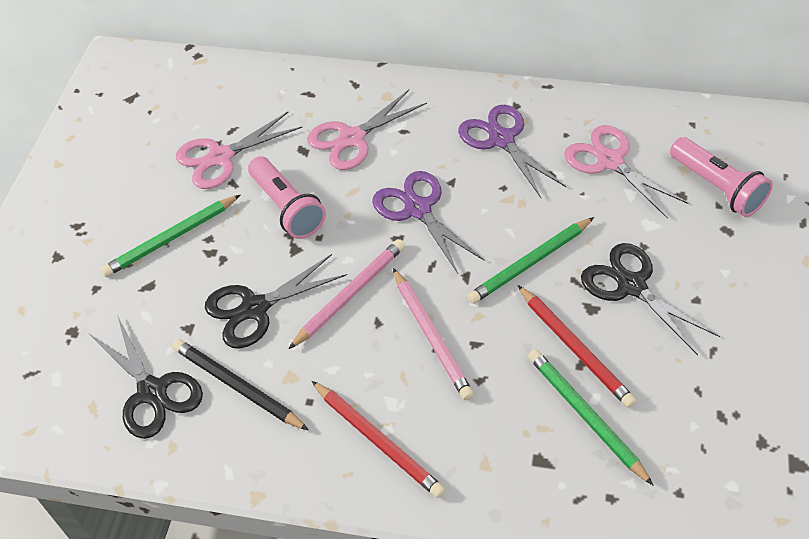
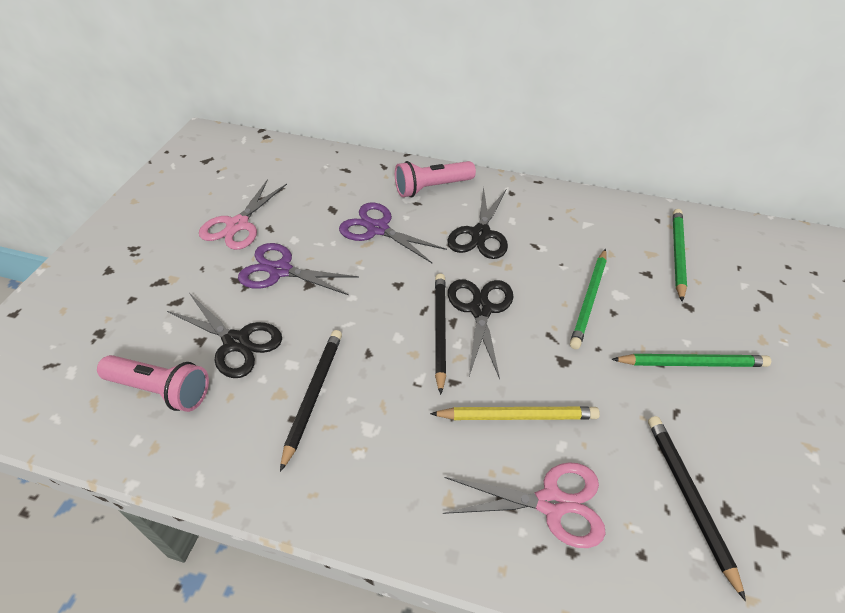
black pencil: 1 -> 3
pink pencil: 2 -> 0
pink scissors: 3 -> 2
red pencil: 2 -> 0
yellow pencil: 0 -> 1

